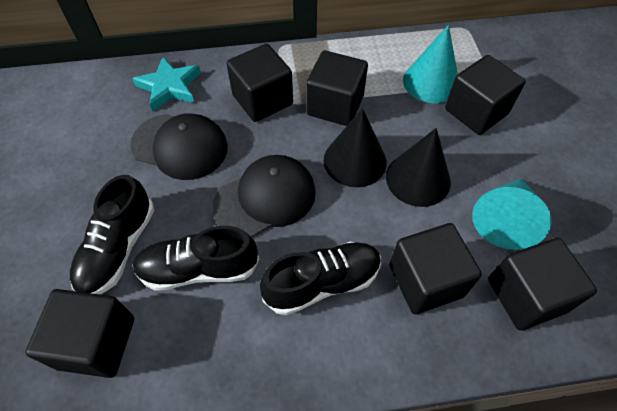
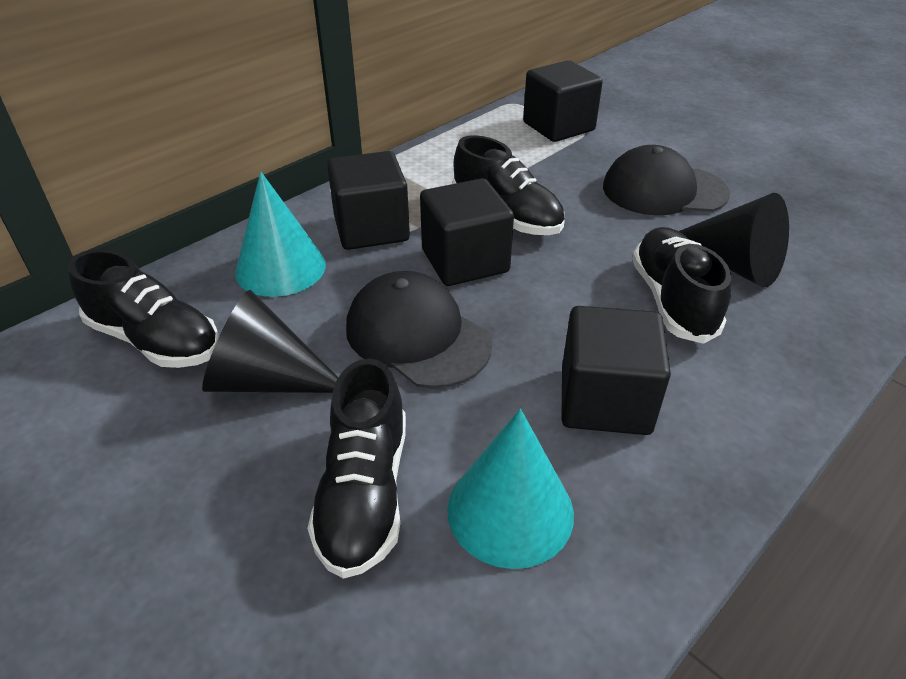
black cube: 6 -> 4
black shoe: 3 -> 4
turquoise star: 1 -> 0

